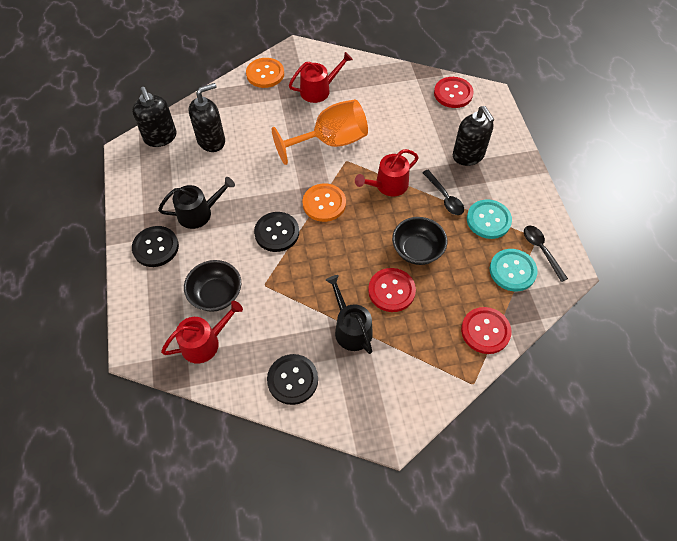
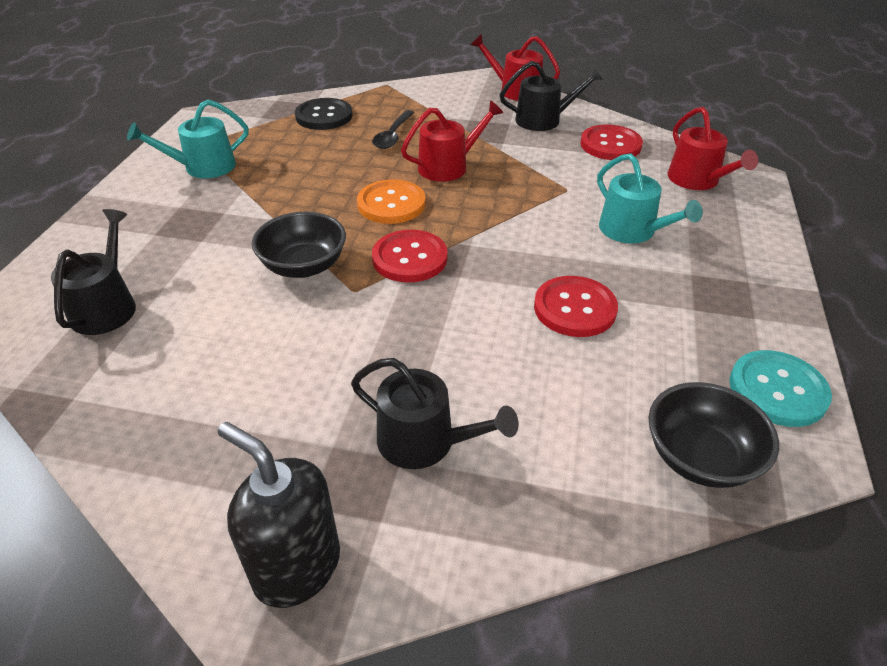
black button: 3 -> 1
black soap dispenser: 3 -> 1
black spoon: 2 -> 1
black watering can: 2 -> 3
orange button: 2 -> 1
orange goblet: 1 -> 0
turquoise button: 2 -> 1
turquoise watering can: 0 -> 2

